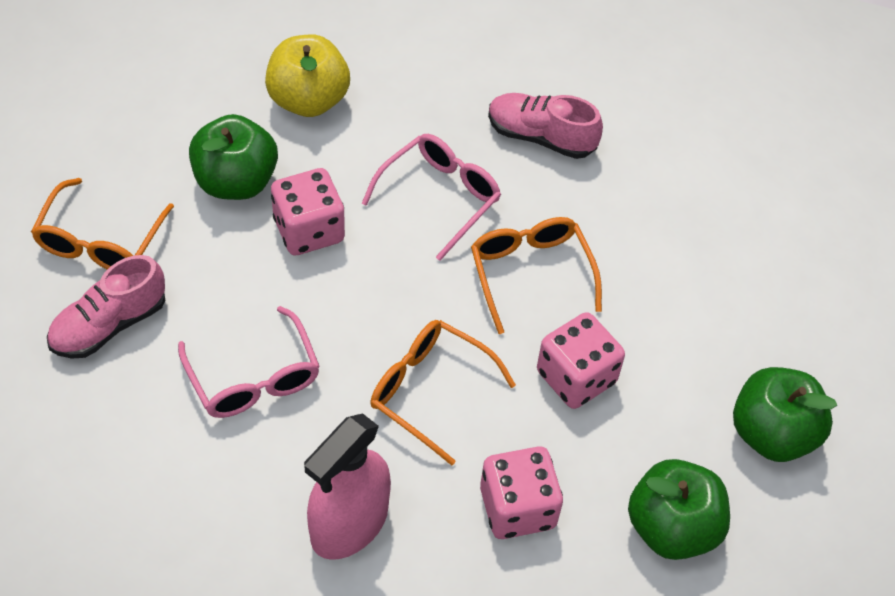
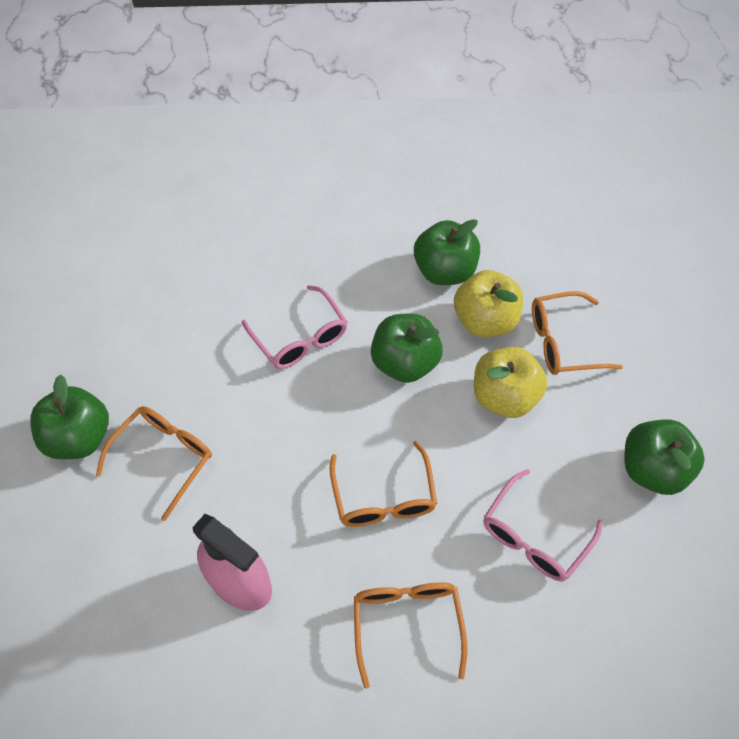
green apple: 3 -> 4
orange glasses: 3 -> 4
pink dice: 3 -> 0
pink shoe: 2 -> 0
yellow apple: 1 -> 2

